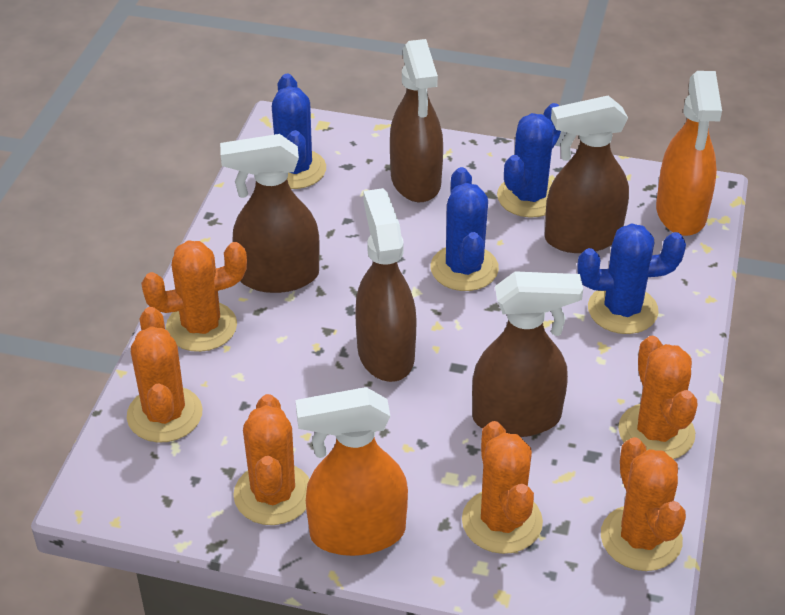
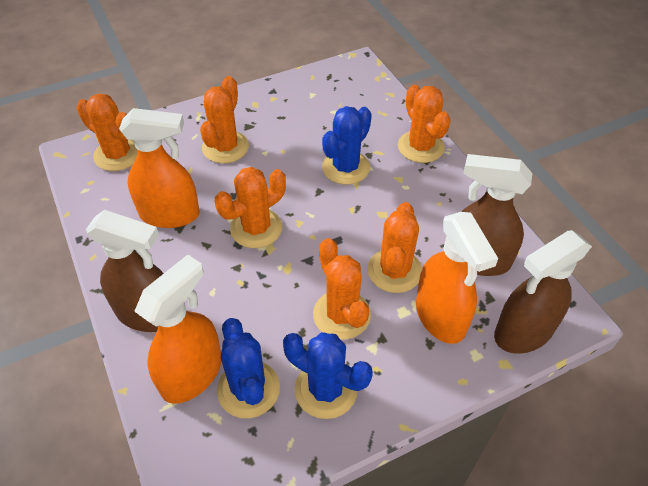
blue cactus: 4 -> 3
brown spray bottle: 5 -> 3
orange spray bottle: 2 -> 3

